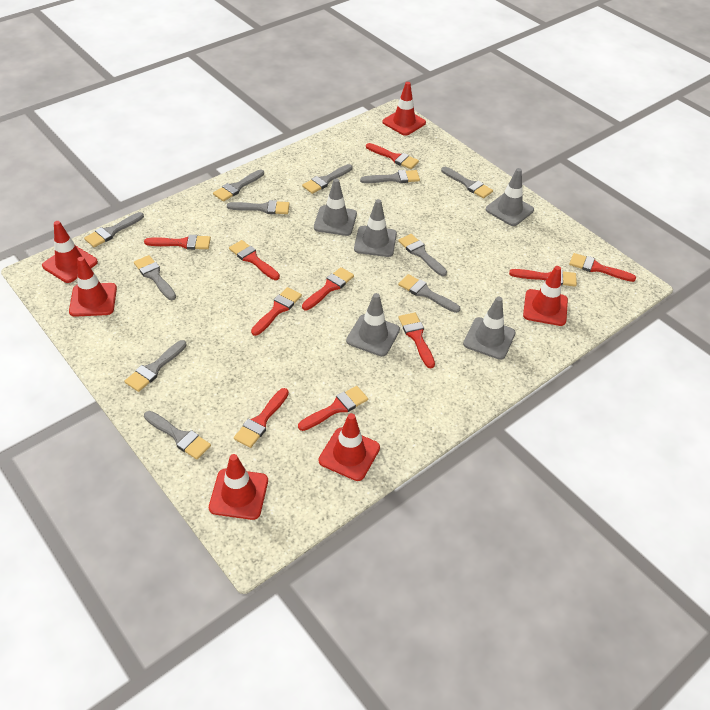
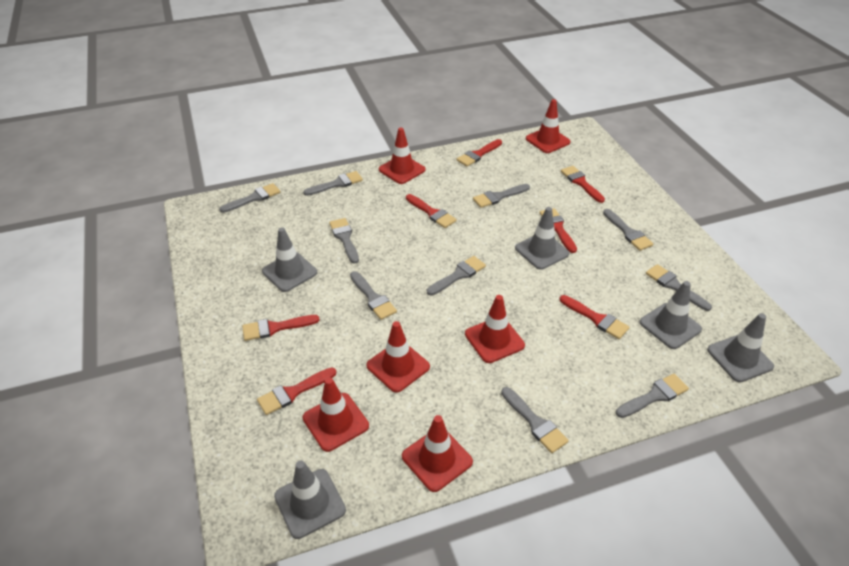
grey brush: 11 -> 10
red brush: 10 -> 7

